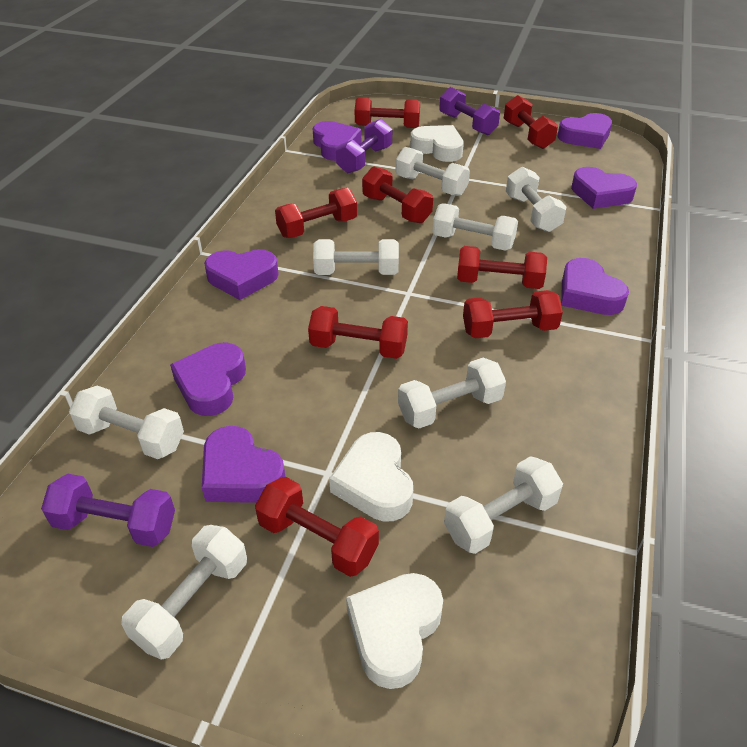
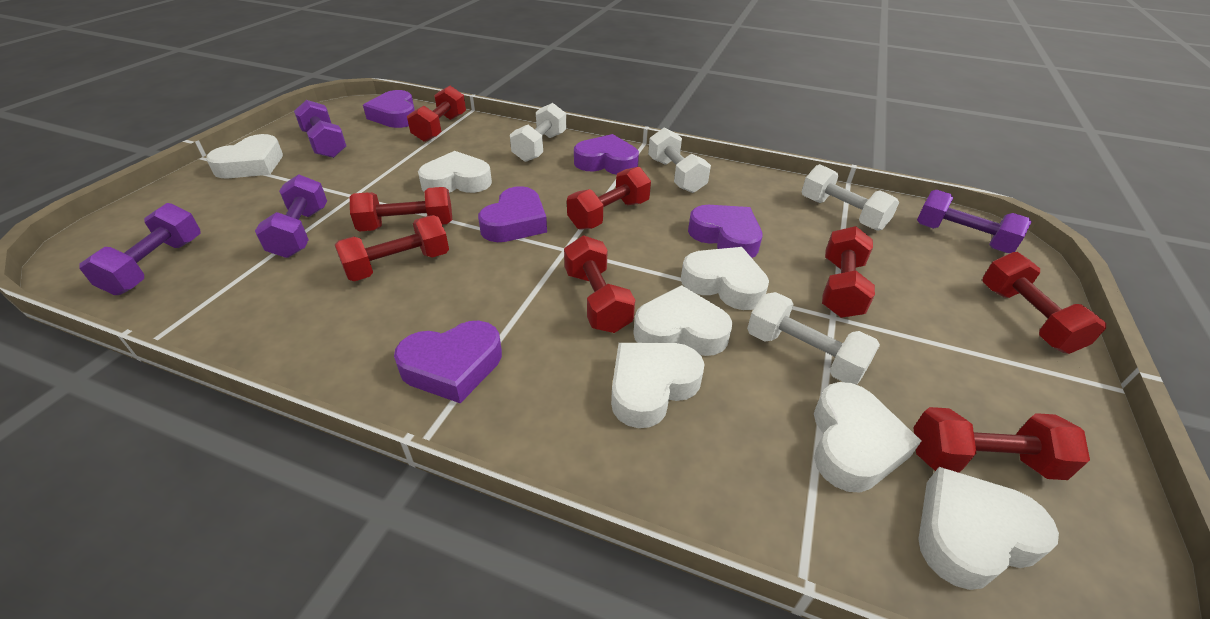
purple dumbbell: 3 -> 4
purple heart: 7 -> 5
white dumbbell: 8 -> 4
white heart: 3 -> 7

